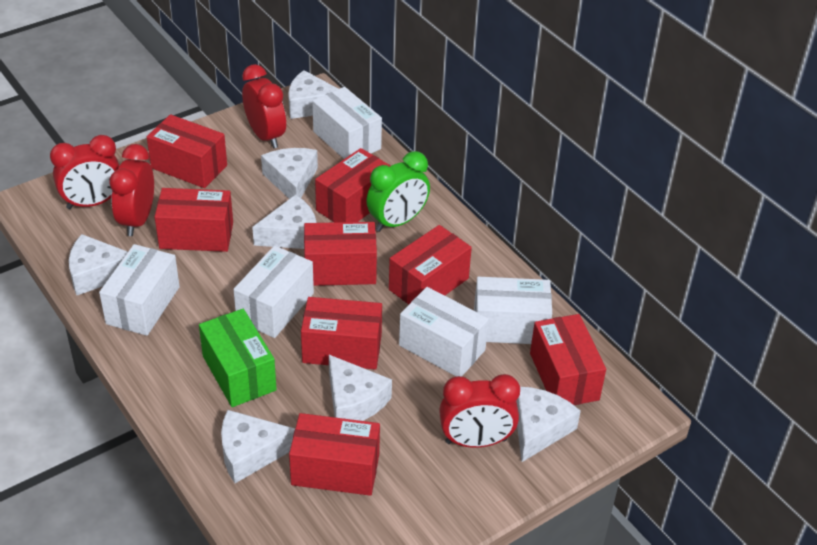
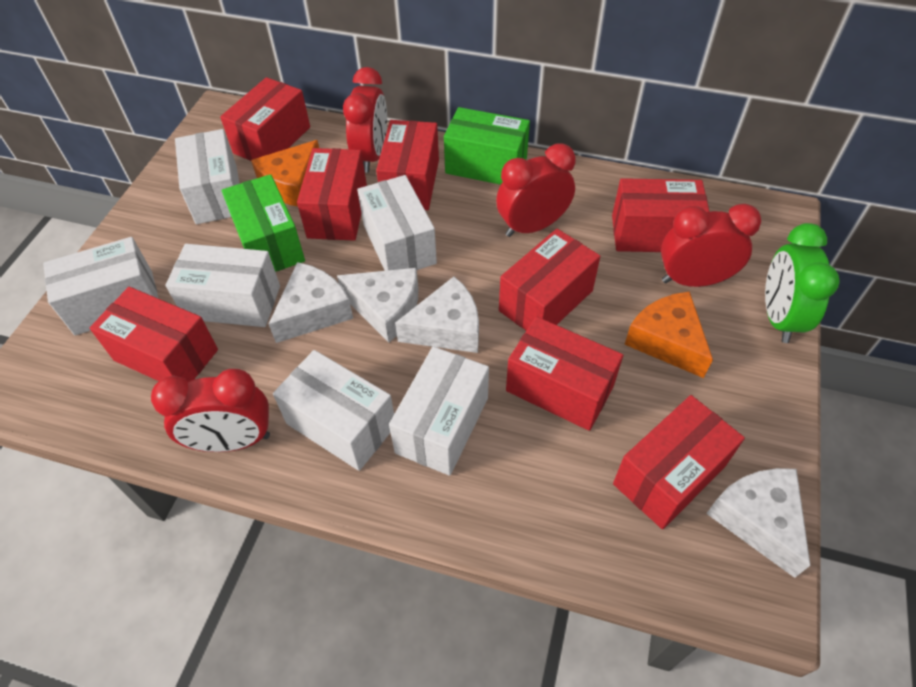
green box: 1 -> 2
orange cheese: 0 -> 2
white box: 5 -> 6
white cheese: 7 -> 4

